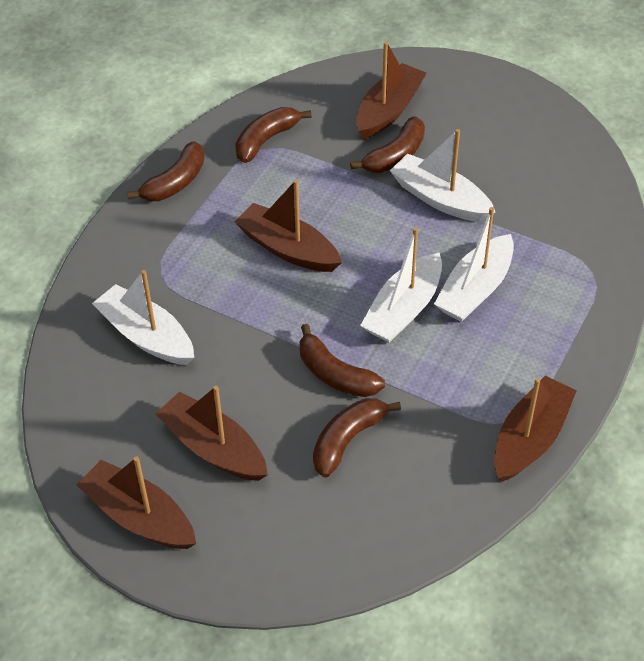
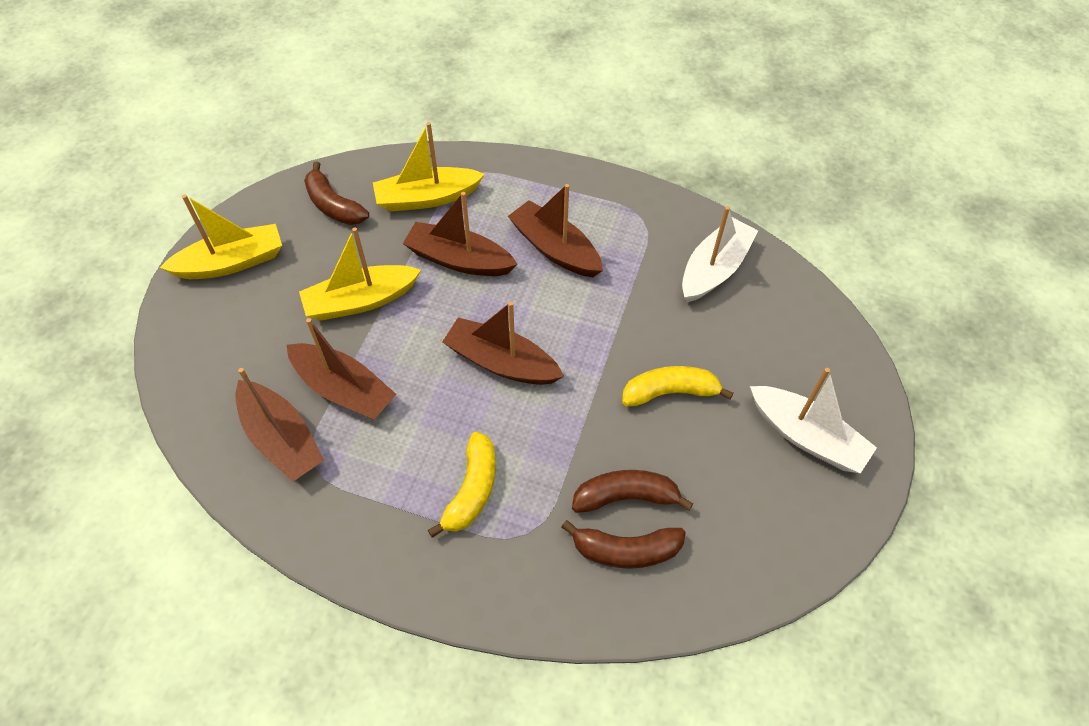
brown banana: 5 -> 3
white boat: 4 -> 2
yellow banana: 0 -> 2
yellow boat: 0 -> 3

